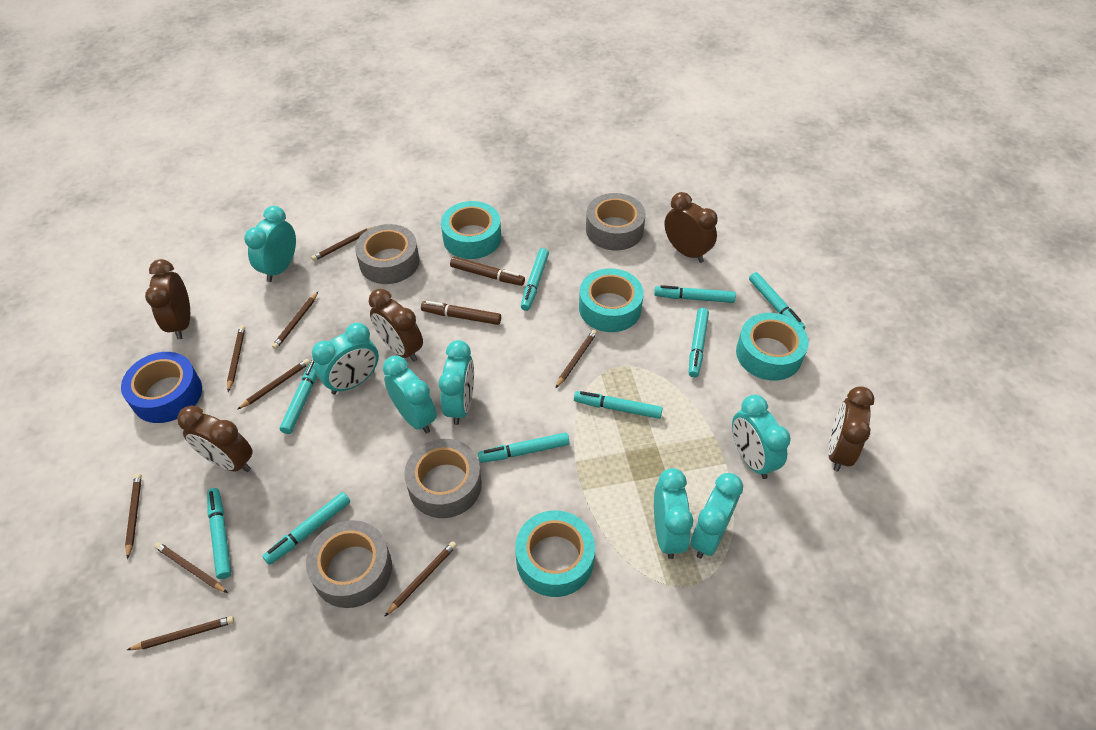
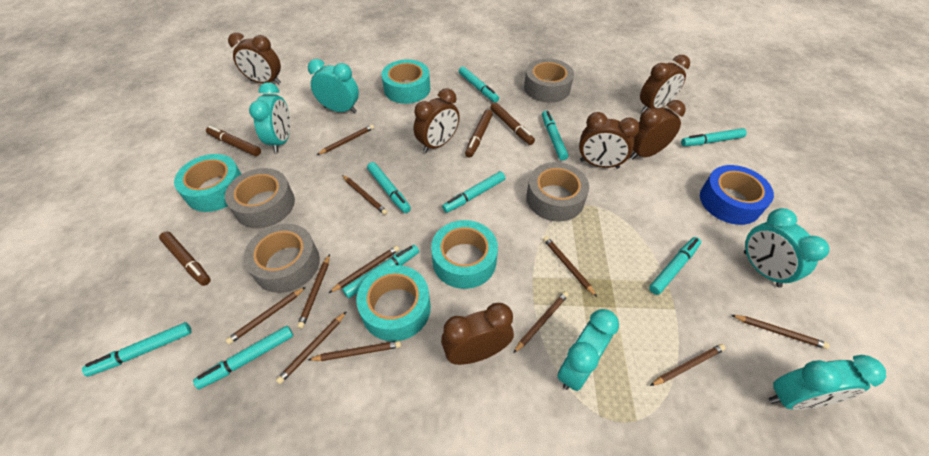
brown clock: 5 -> 6
brown marker: 2 -> 4
brown pencil: 9 -> 11
turquoise clock: 7 -> 5

